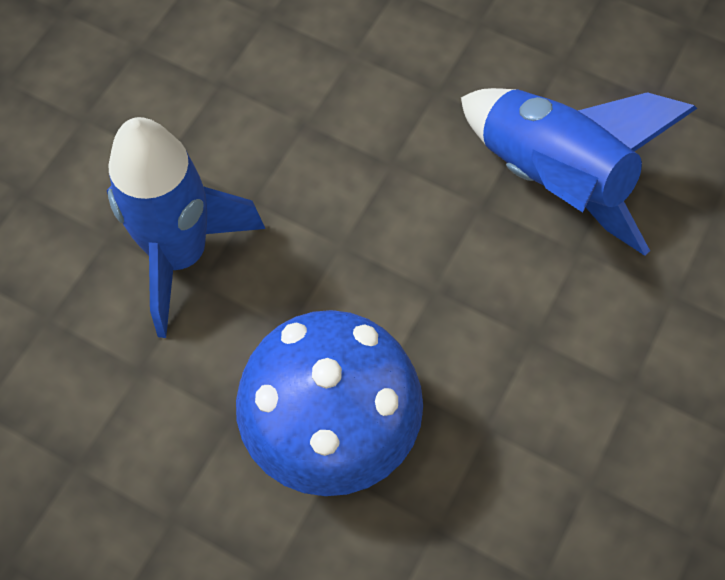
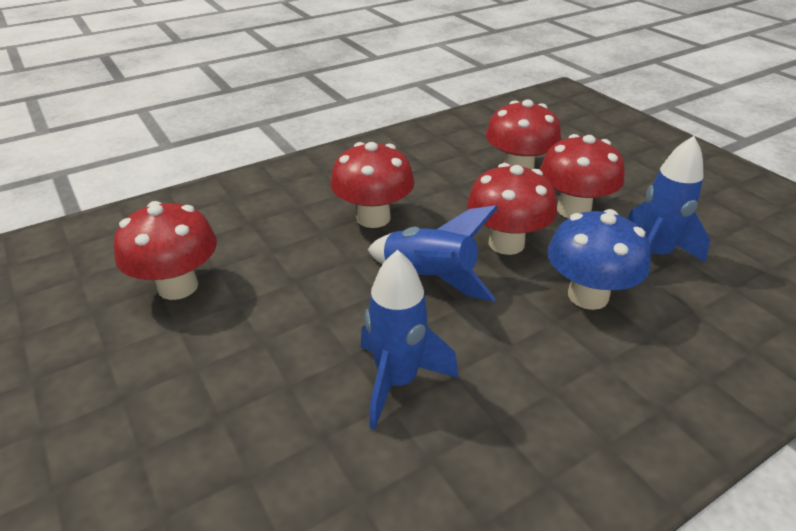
blue rocket: 2 -> 3
red mushroom: 0 -> 5

